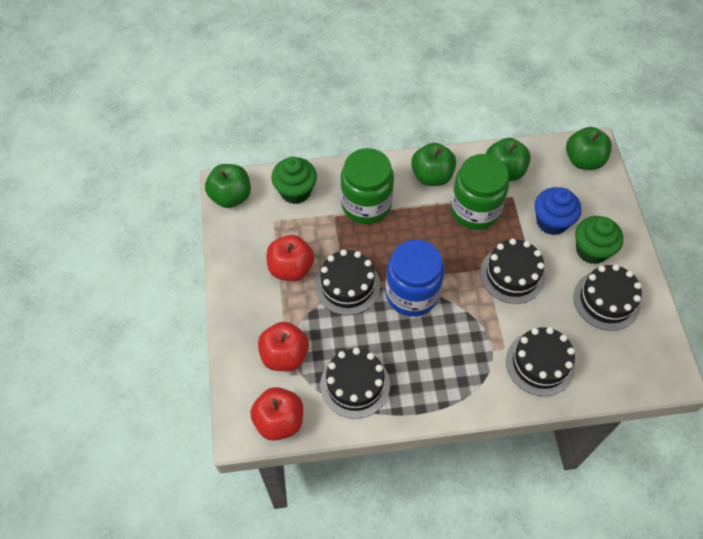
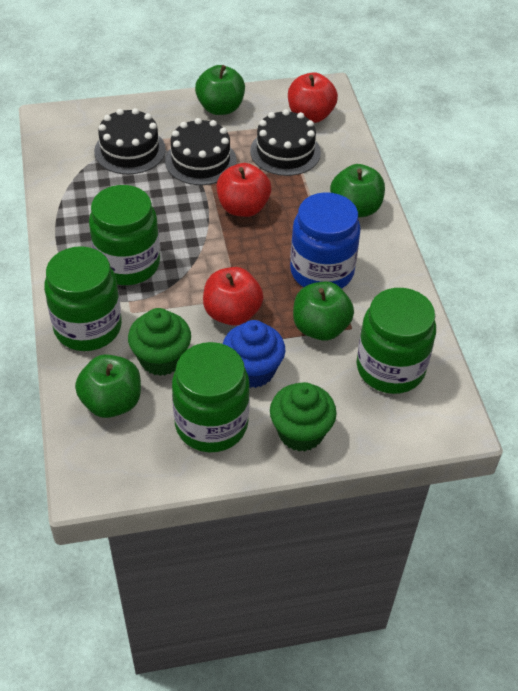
black cake: 5 -> 3
green jar: 2 -> 4

